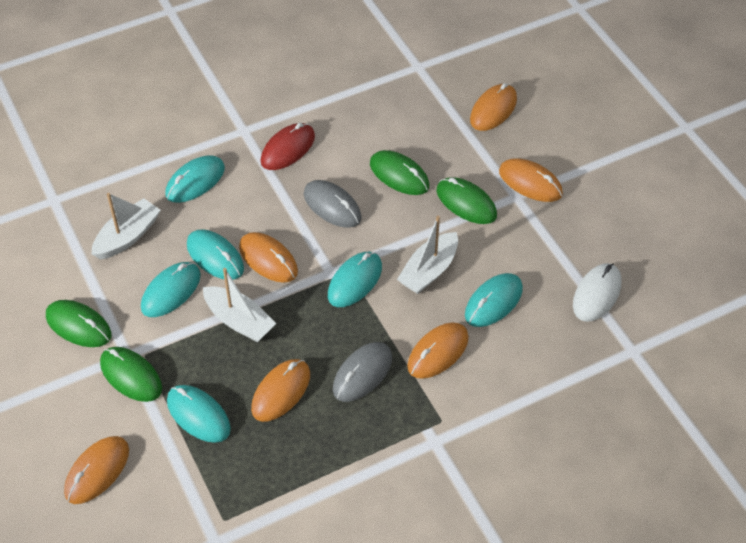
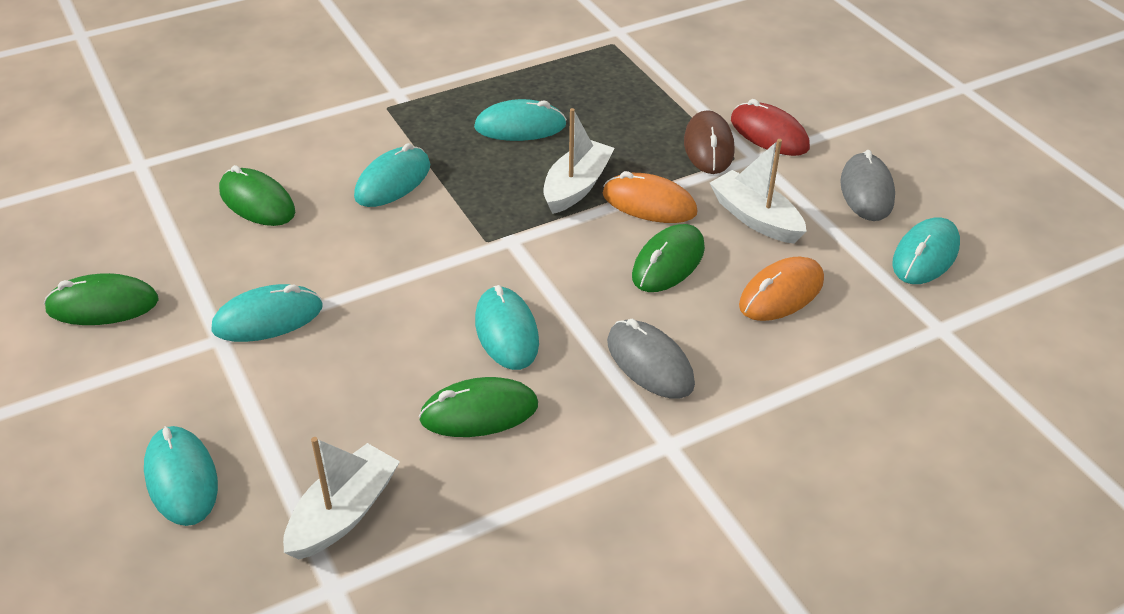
brown mouse: 0 -> 1
orange mouse: 6 -> 2
white mouse: 1 -> 0

